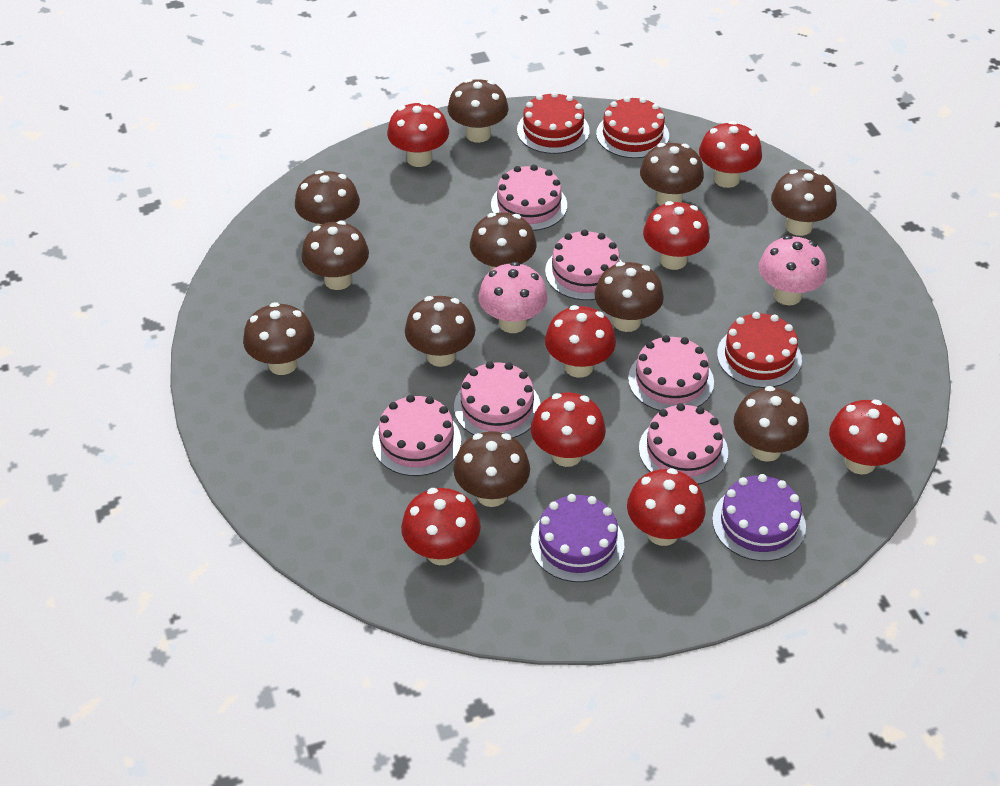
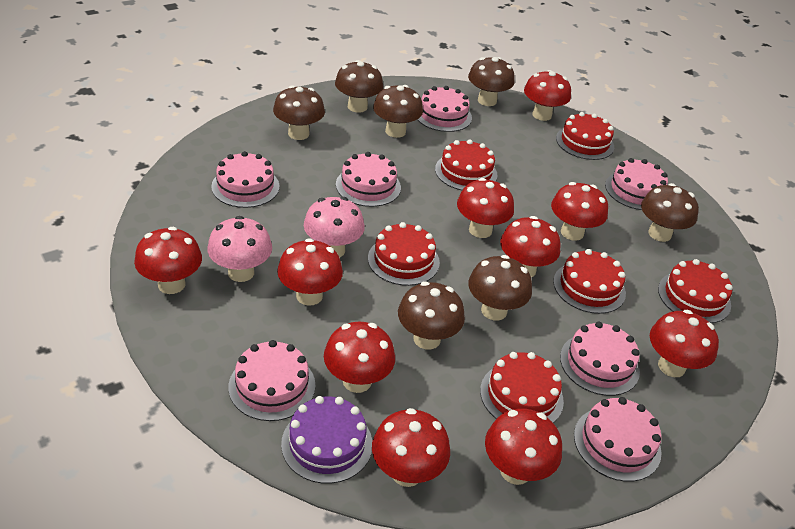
brown mushroom: 11 -> 7
pink cake: 6 -> 7
purple cake: 2 -> 1
red cake: 3 -> 6
red mushroom: 8 -> 10

